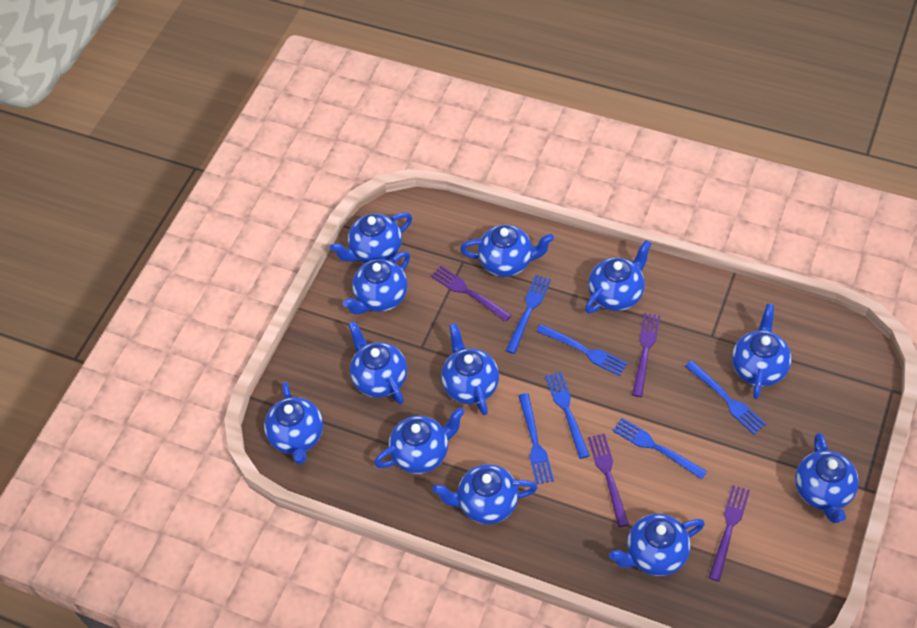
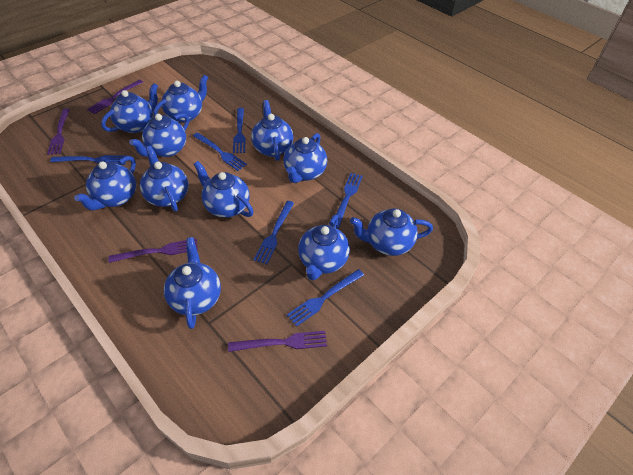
blue teapot: 12 -> 11

